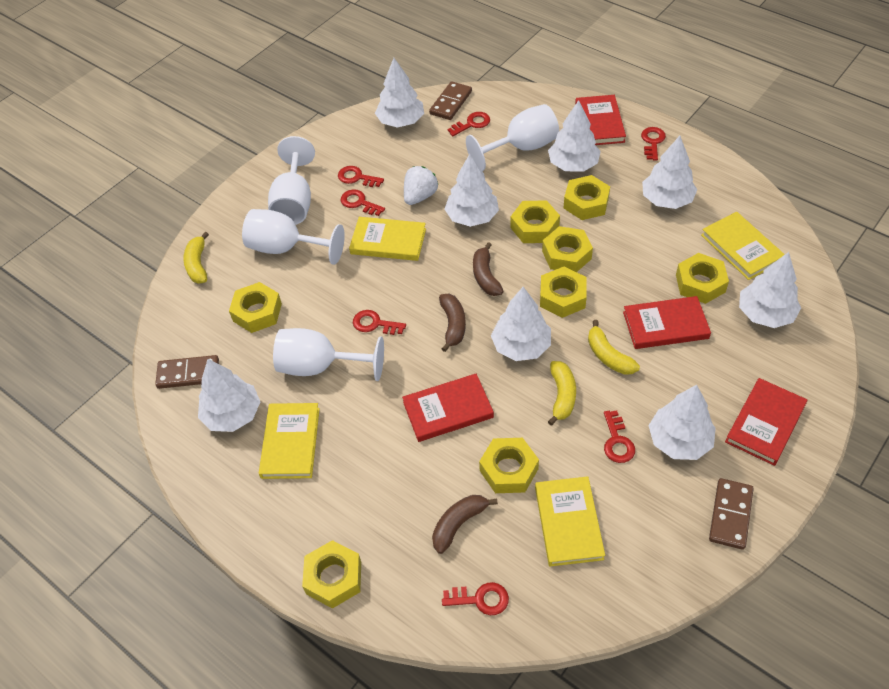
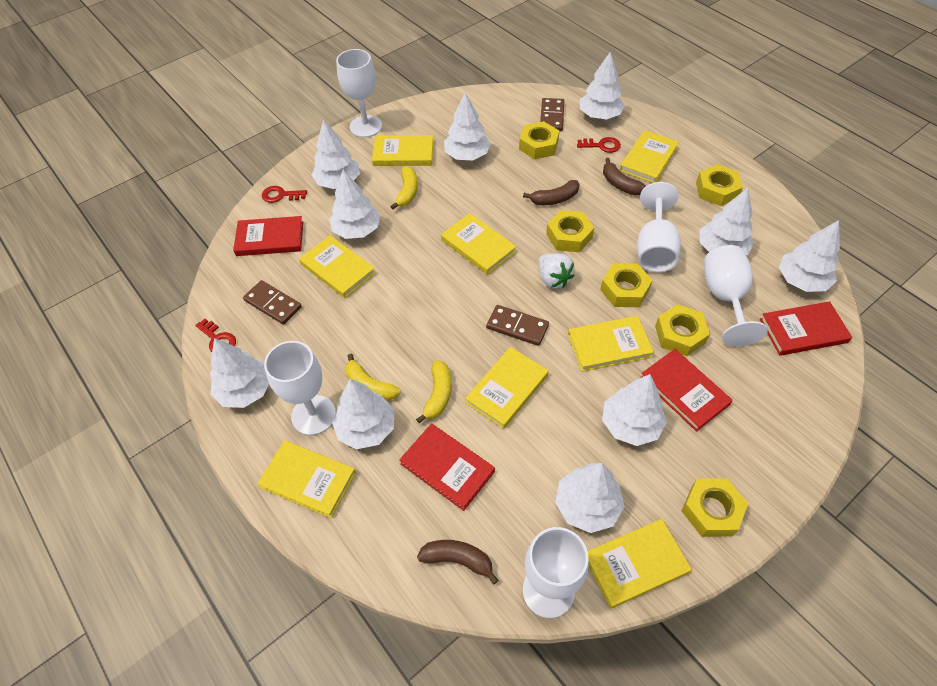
red key: 7 -> 3
white goblet: 4 -> 5
white tree: 8 -> 10
yellow book: 4 -> 8
yellow nut: 8 -> 6

